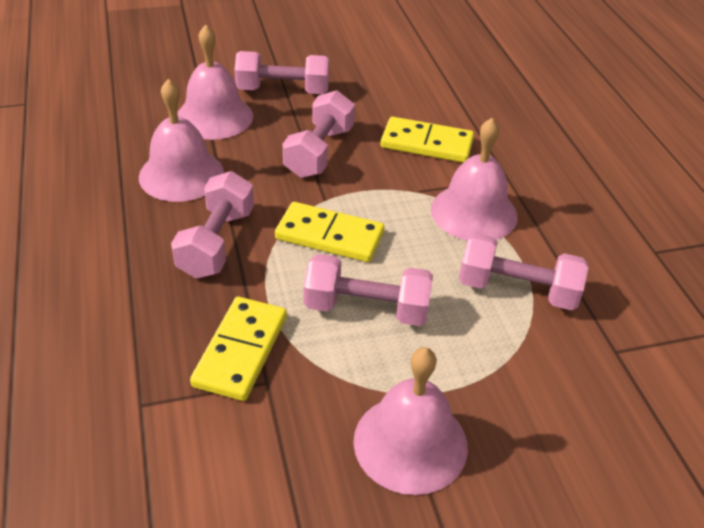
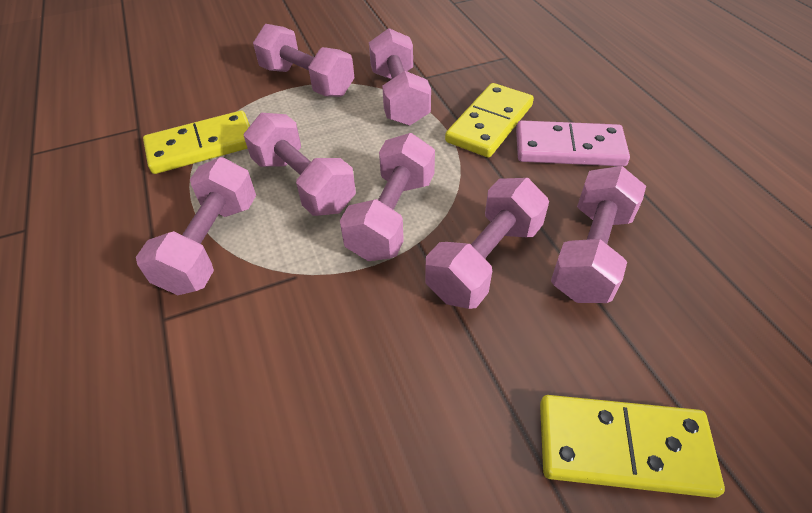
pink bell: 4 -> 0
pink domino: 0 -> 1
pink dumbbell: 5 -> 7

